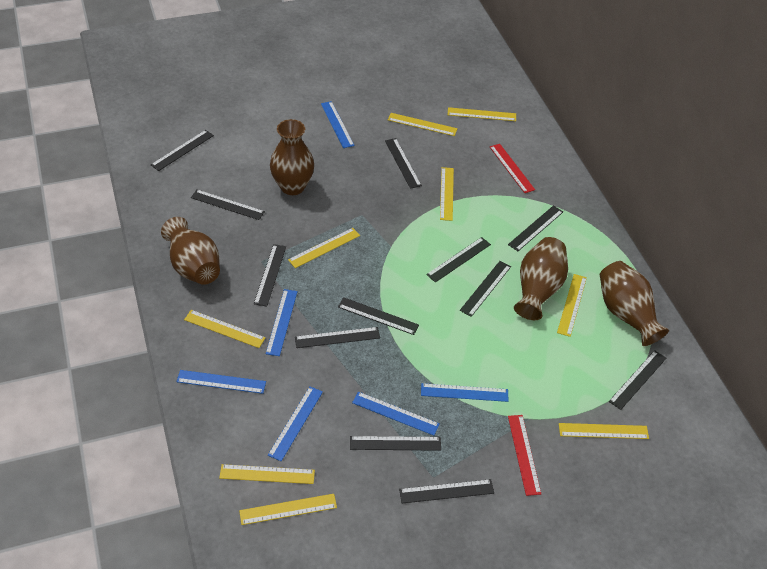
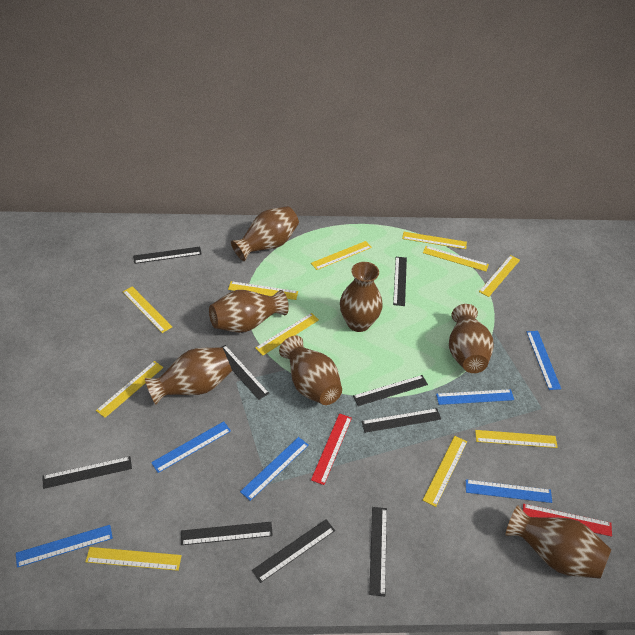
black ruler: 12 -> 9
brown vase: 4 -> 7
yellow ruler: 9 -> 11

